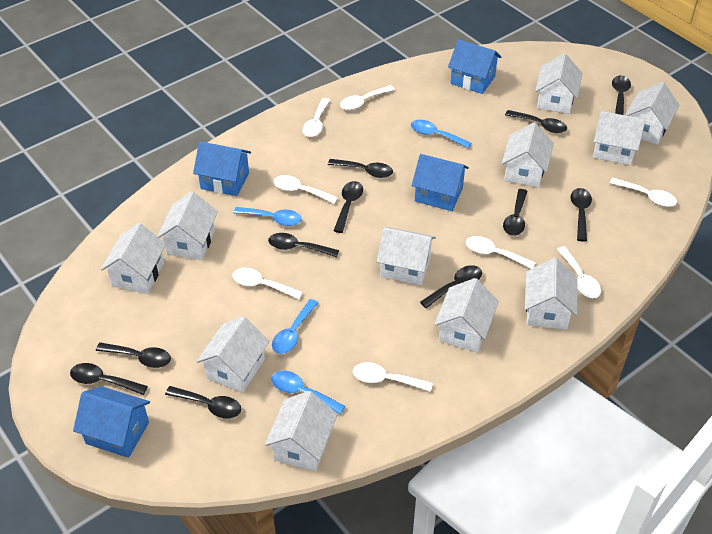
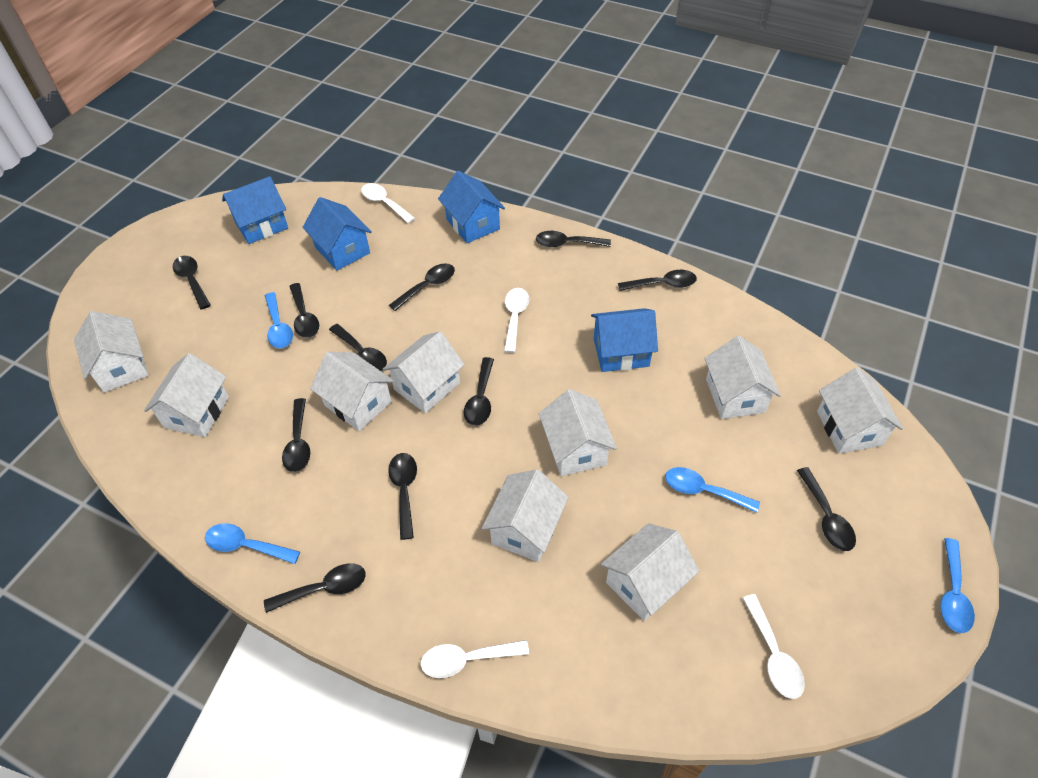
white house: 11 -> 9
white spoon: 8 -> 4

